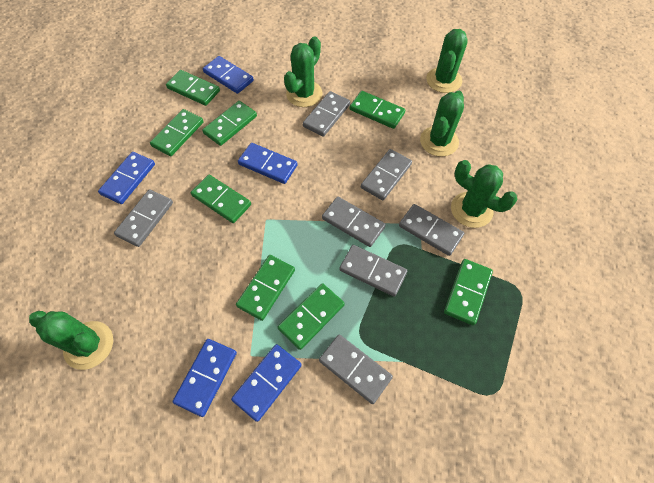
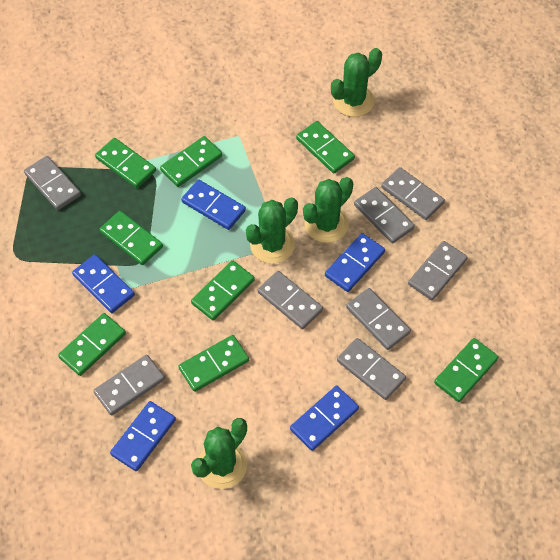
green cactus: 5 -> 4
grey domino: 7 -> 8

